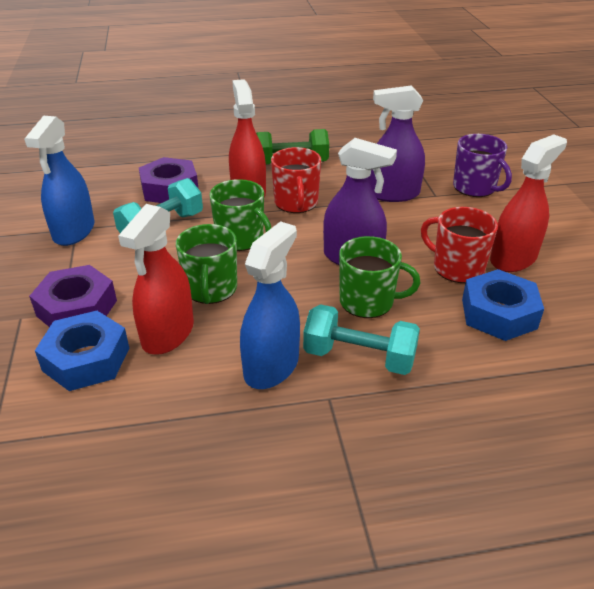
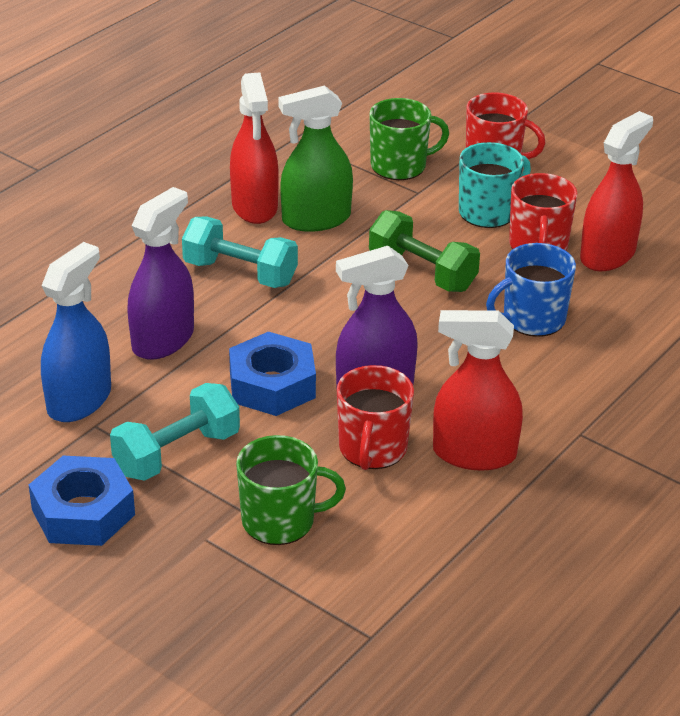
blue mug: 0 -> 1
blue spray bottle: 2 -> 1
green mug: 3 -> 2
green spray bottle: 0 -> 1
purple mug: 1 -> 0
purple nut: 2 -> 0
red mug: 2 -> 3
turquoise mug: 0 -> 1

